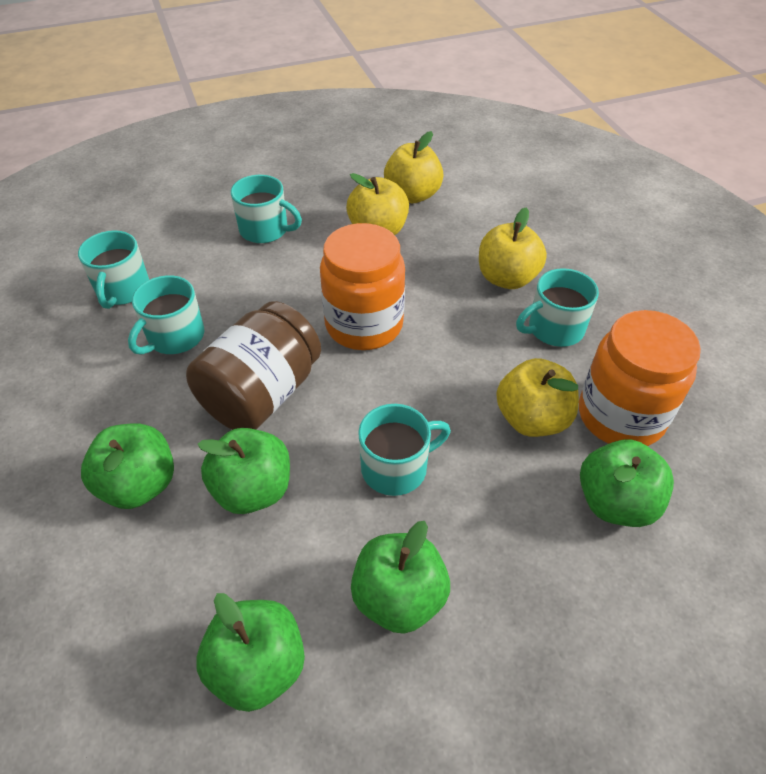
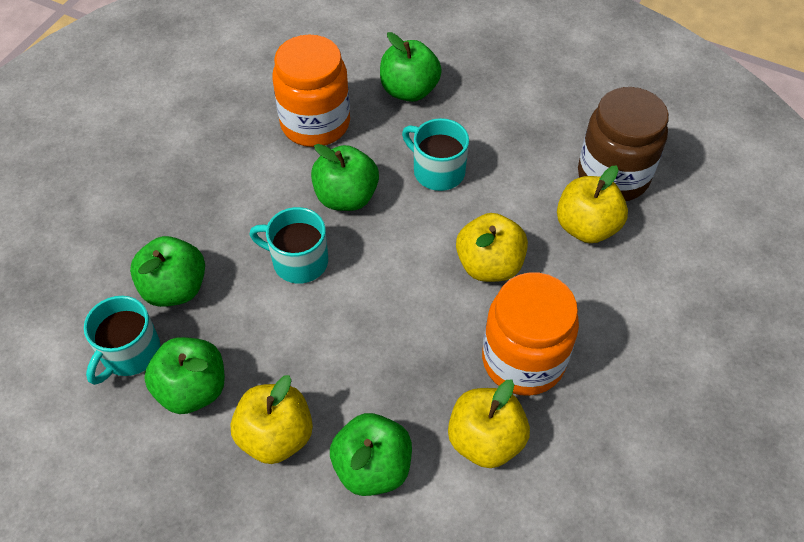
turquoise mug: 5 -> 3

